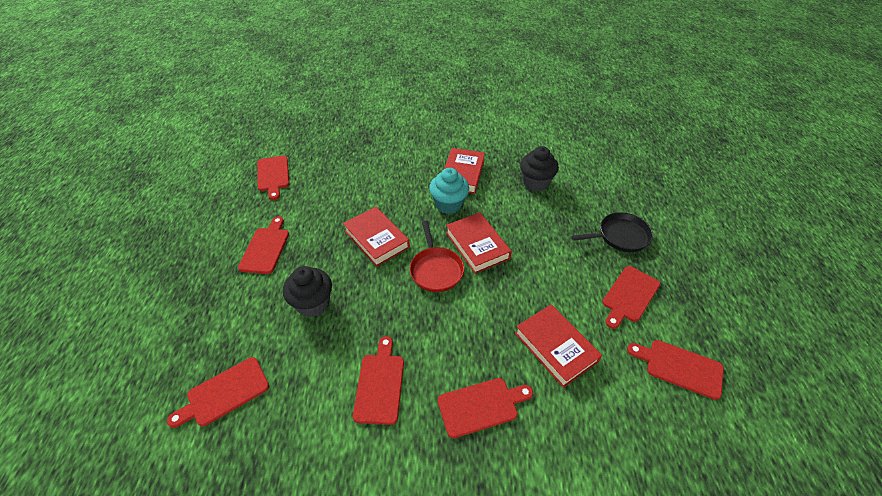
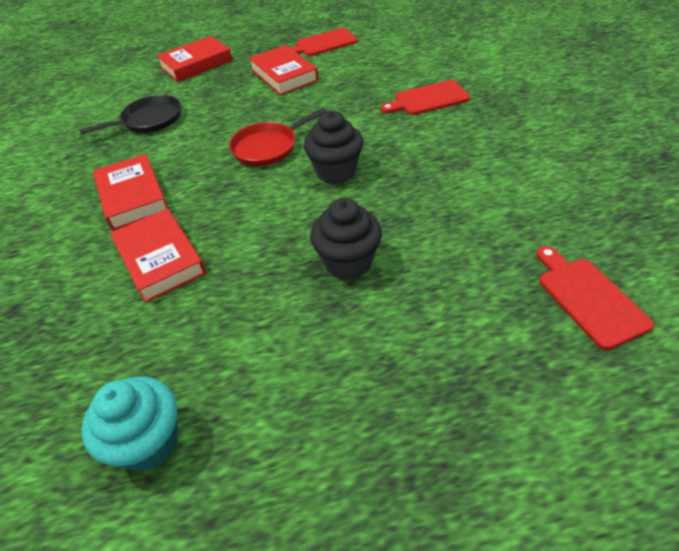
red cutting board: 7 -> 3

